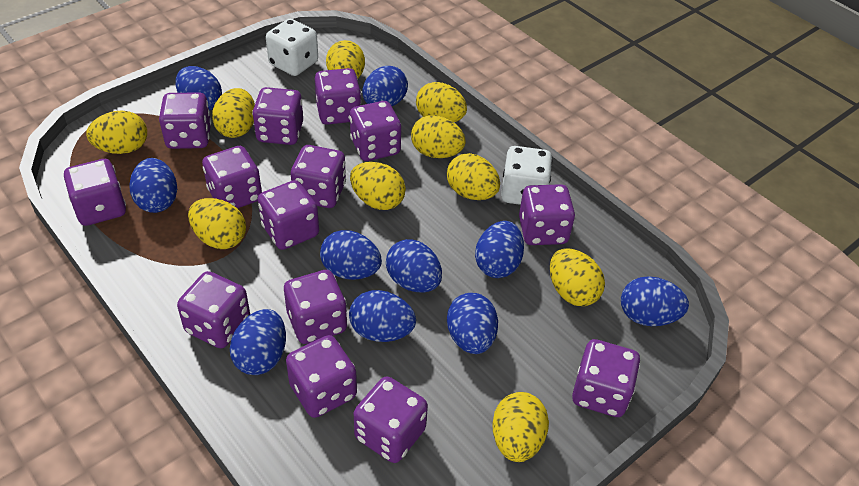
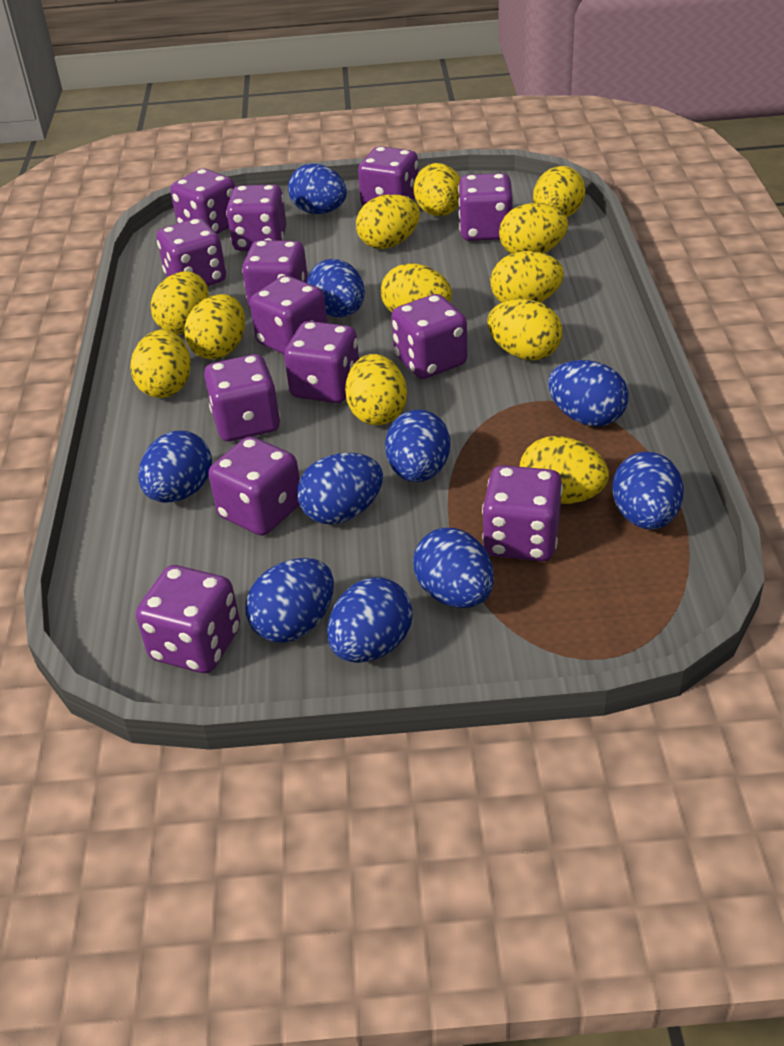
purple dice: 14 -> 13
white dice: 2 -> 0
yellow egg: 10 -> 12

